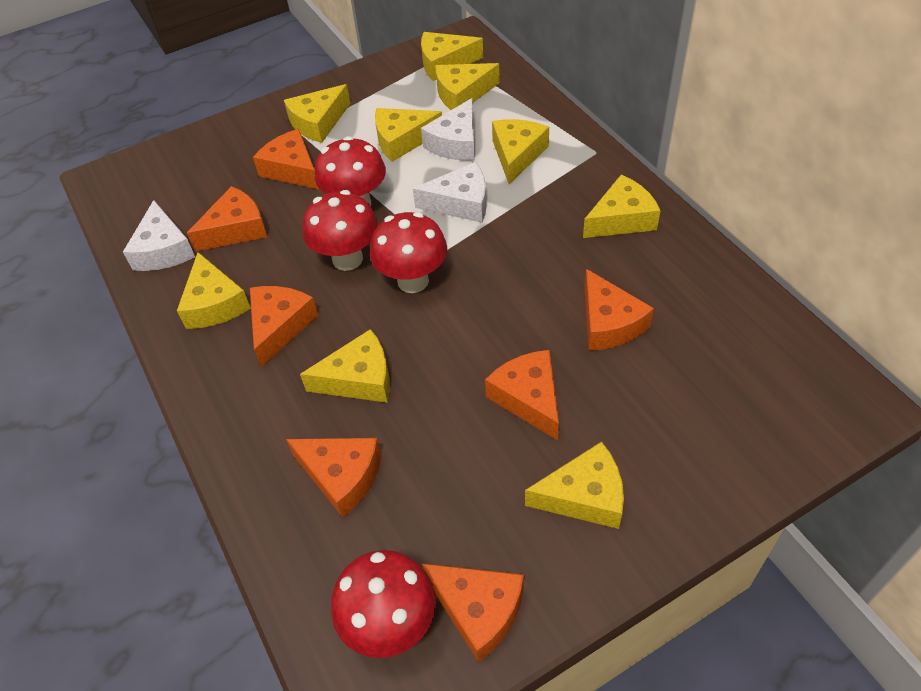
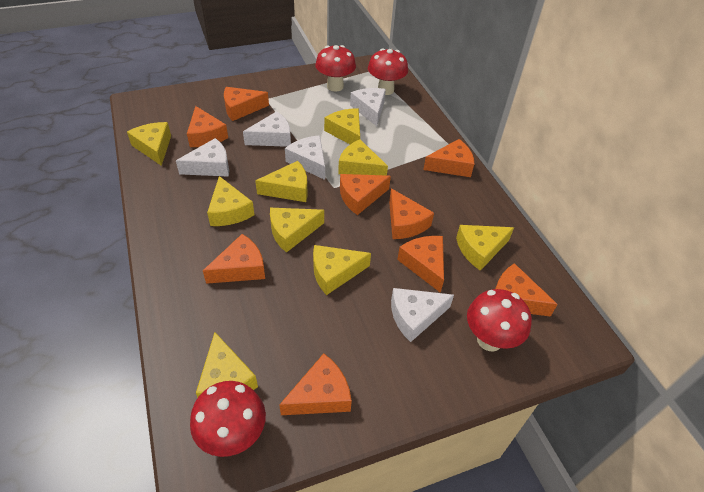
orange cheese: 7 -> 9
white cheese: 3 -> 5

